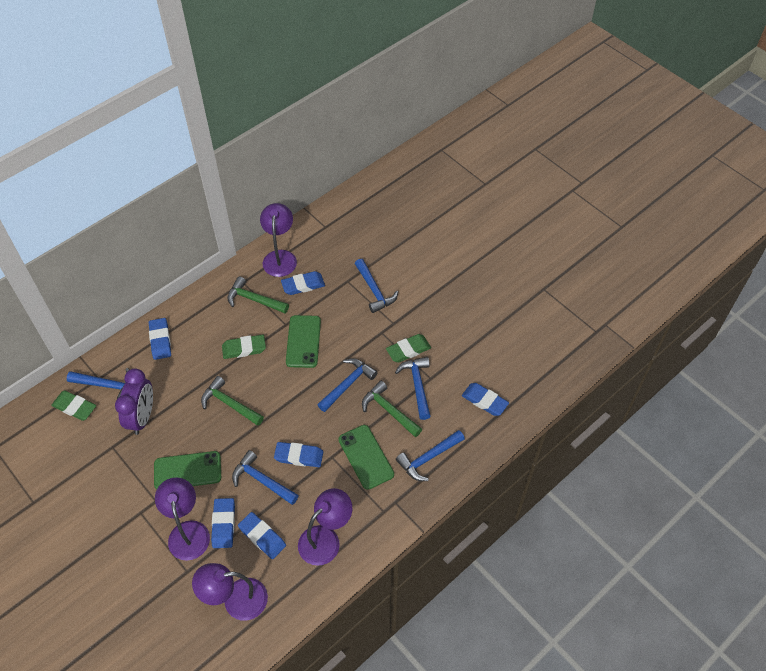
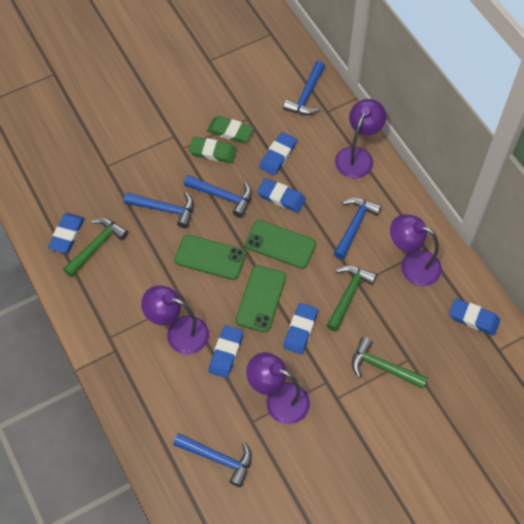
blue hammer: 6 -> 5
green eraser: 3 -> 2
purple clock: 1 -> 0

